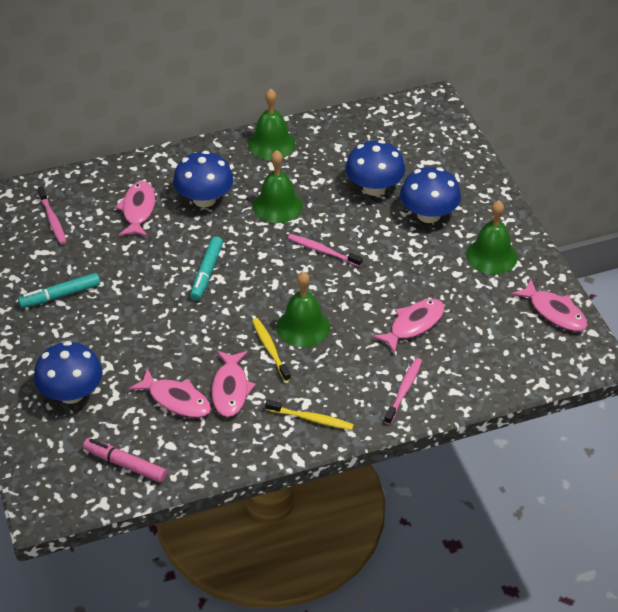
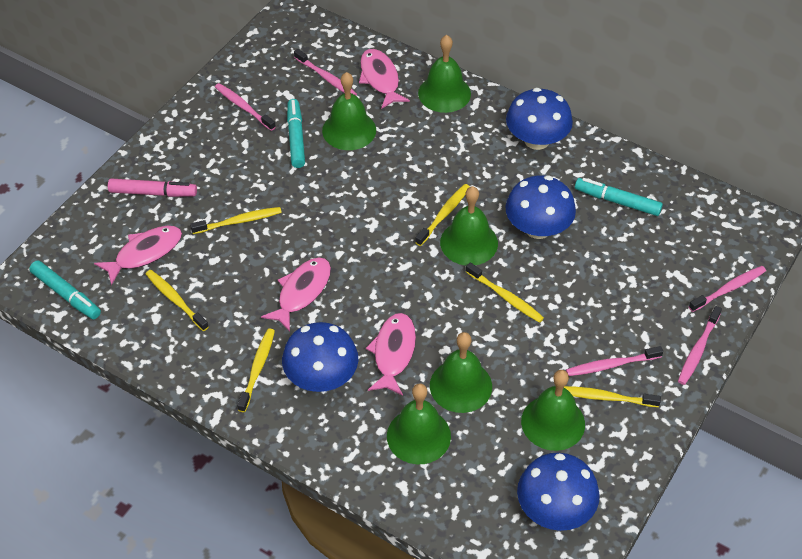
green bell: 4 -> 6
pink fish: 5 -> 4
pink toothbrush: 3 -> 5
turquoise marker: 2 -> 3
yellow toothbrush: 2 -> 6

